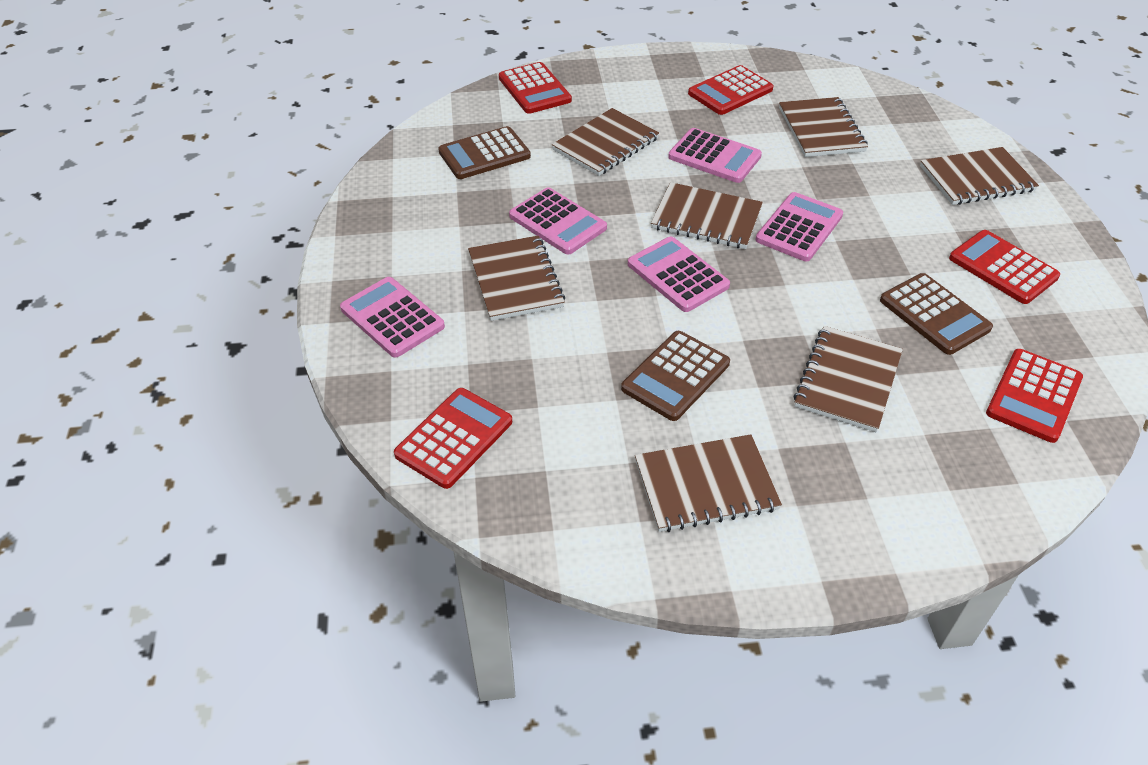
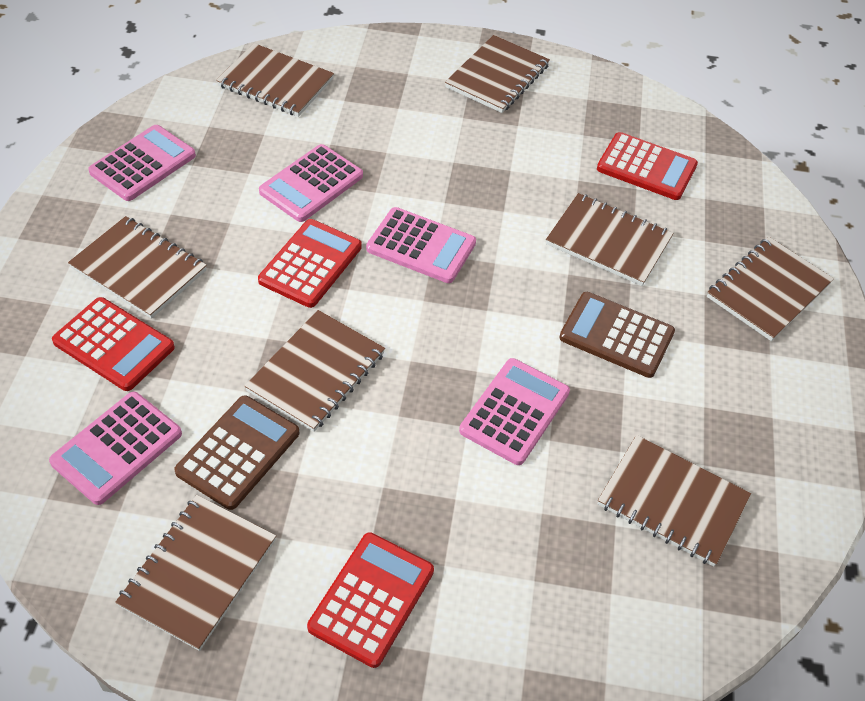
brown calculator: 3 -> 2
brown notebook: 7 -> 8
red calculator: 5 -> 4

